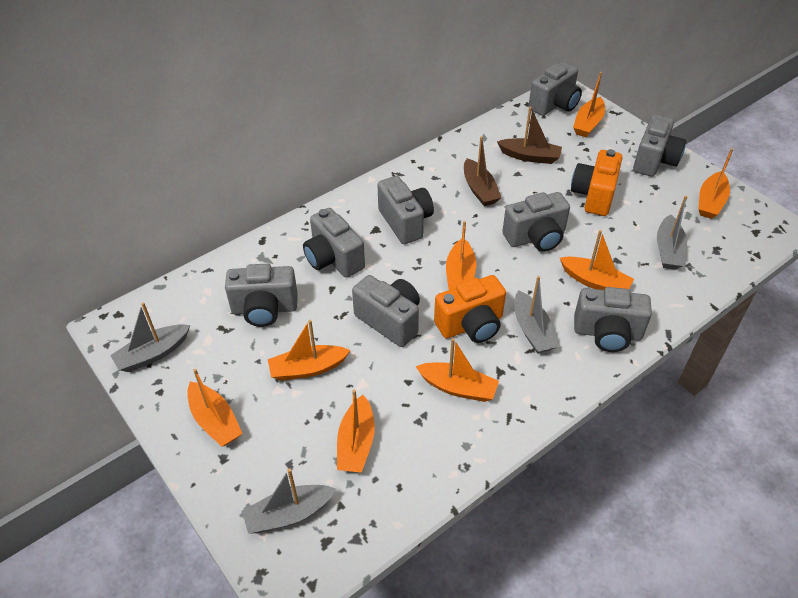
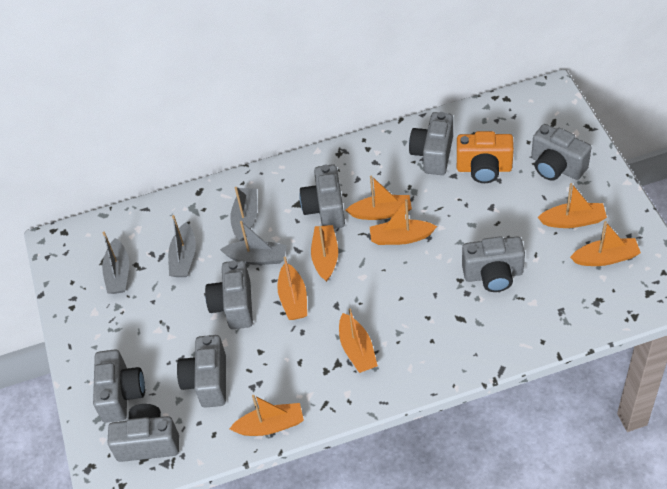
brown boat: 2 -> 0
orange camera: 2 -> 1

